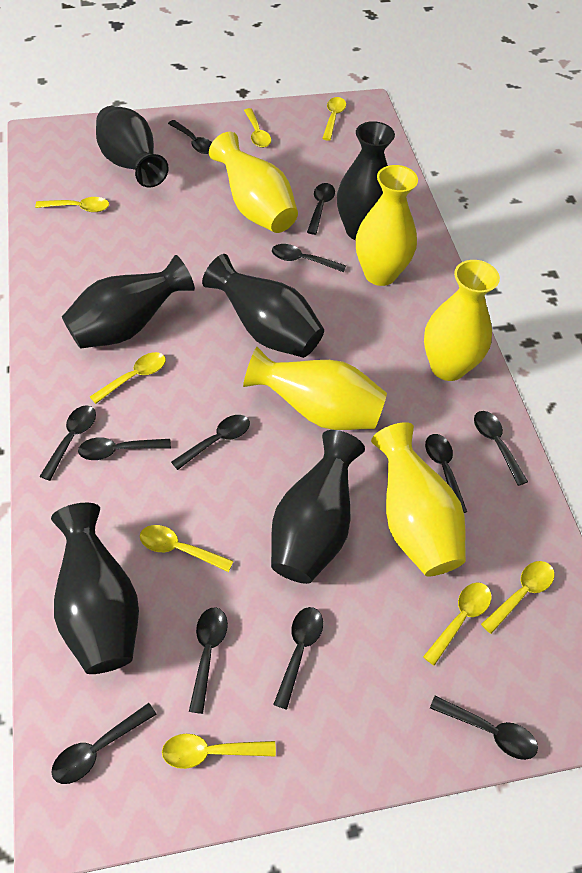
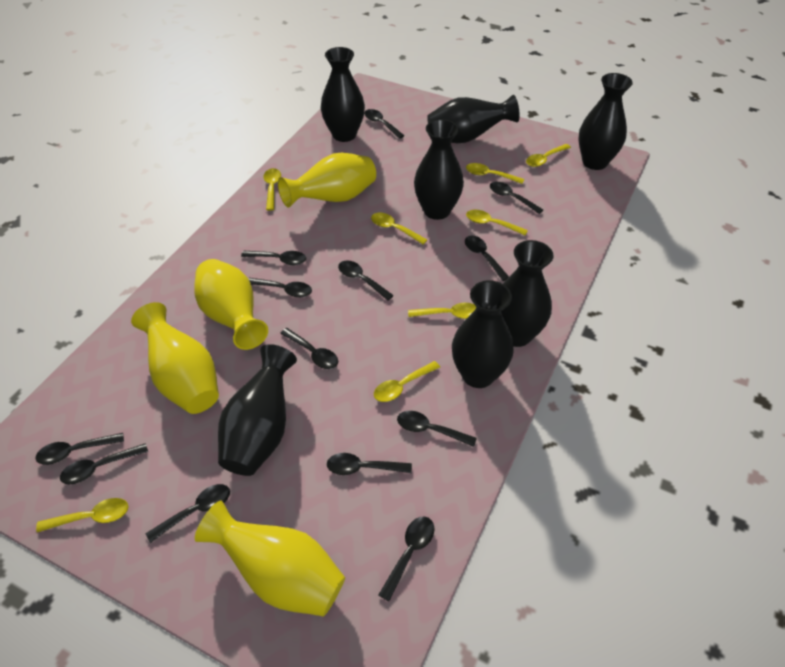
black spoon: 12 -> 13
black vase: 6 -> 7
yellow vase: 5 -> 4

